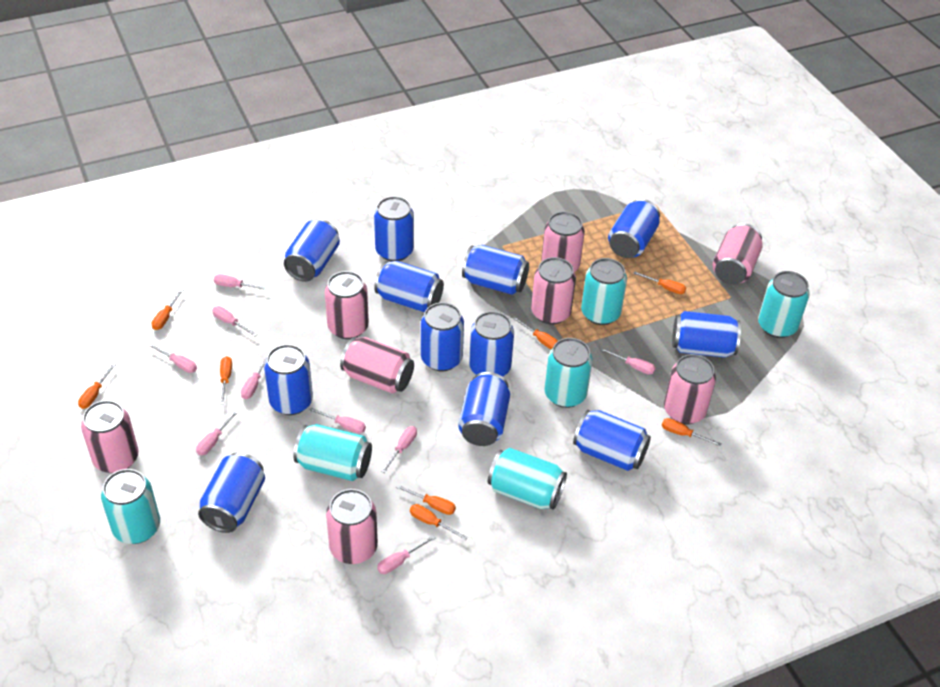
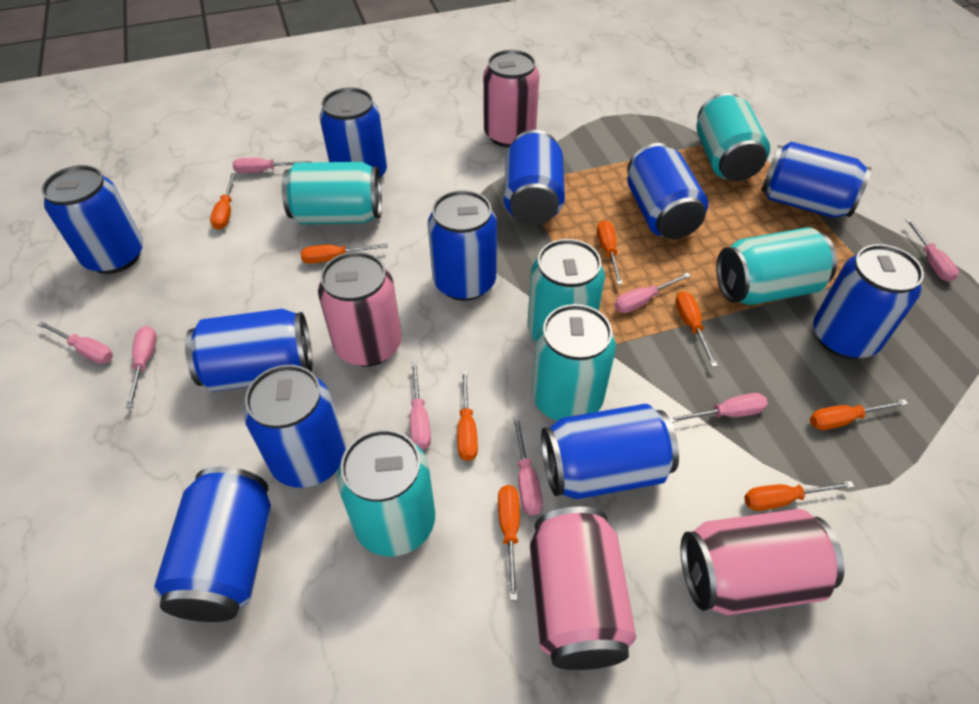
blue can: 12 -> 11
pink can: 8 -> 4
pink screwdriver: 9 -> 8

